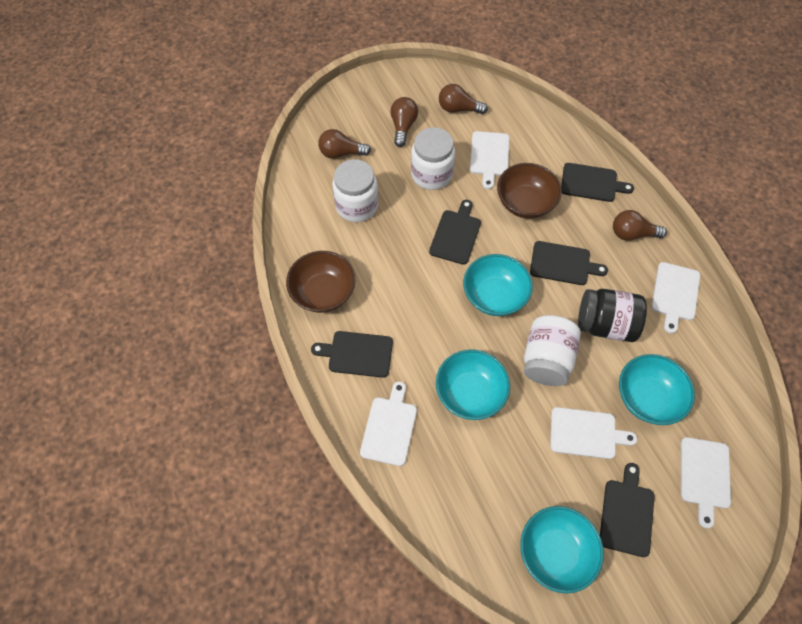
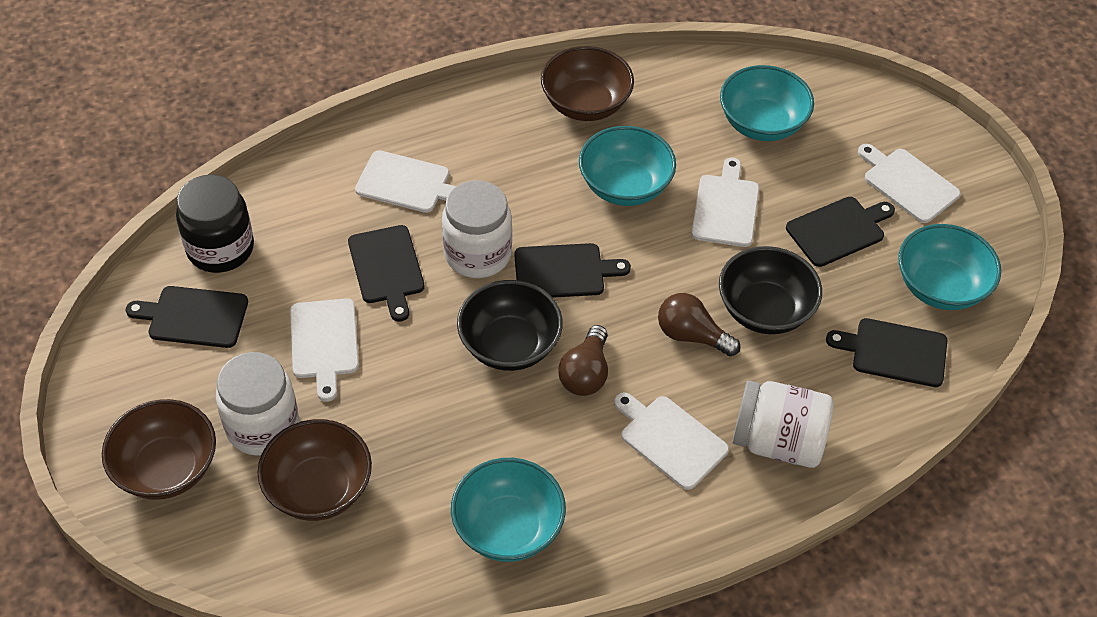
black bowl: 0 -> 2
brown bowl: 2 -> 3
brown light bulb: 4 -> 2

